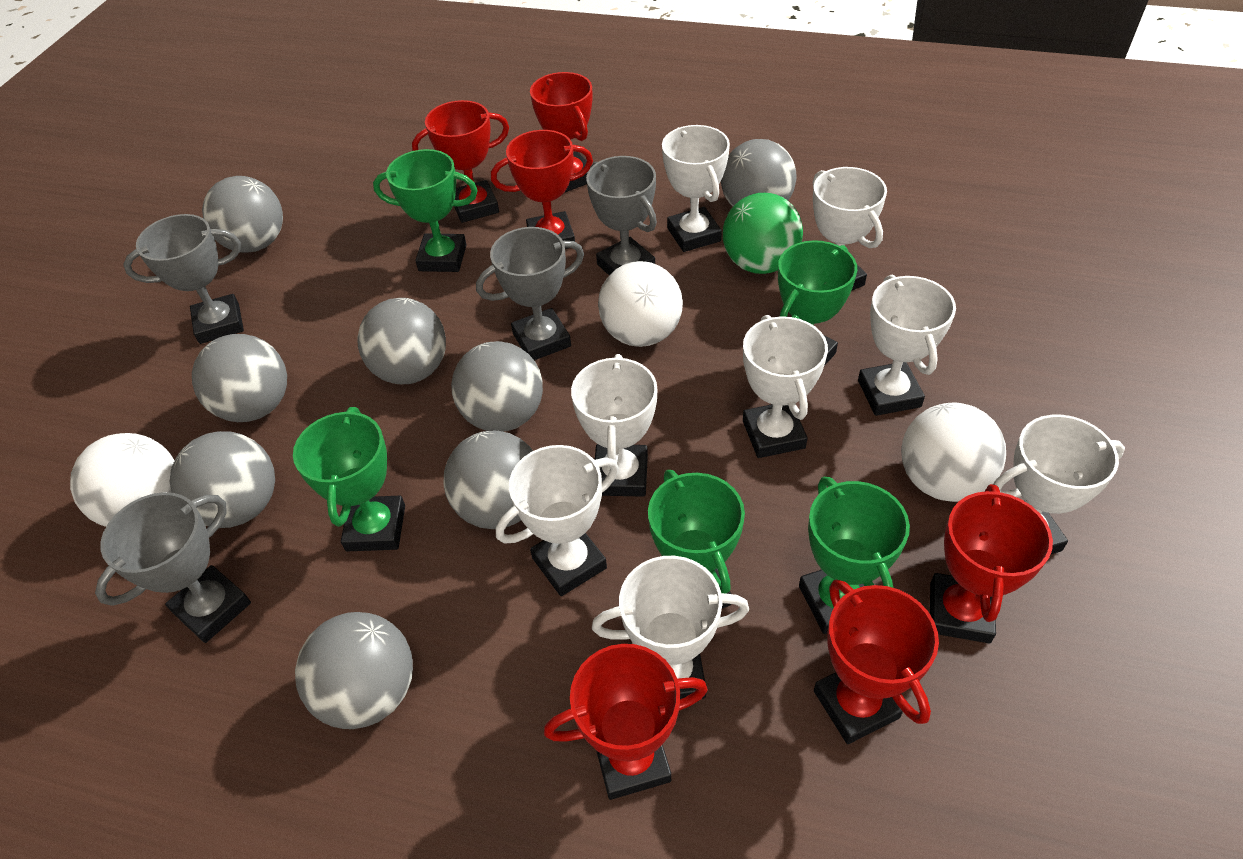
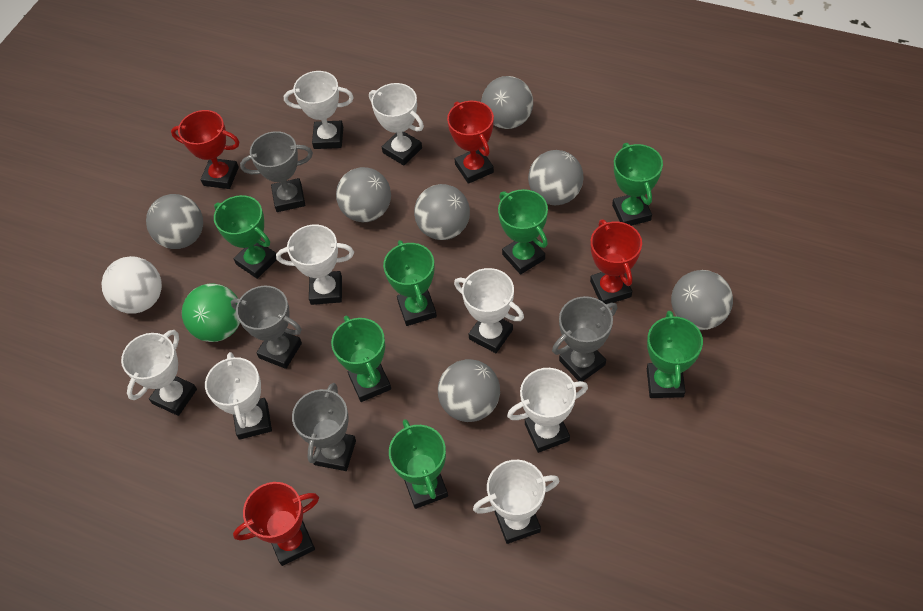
green trophy: 5 -> 7
grey ball: 8 -> 7
red trophy: 6 -> 4
white ball: 3 -> 1

